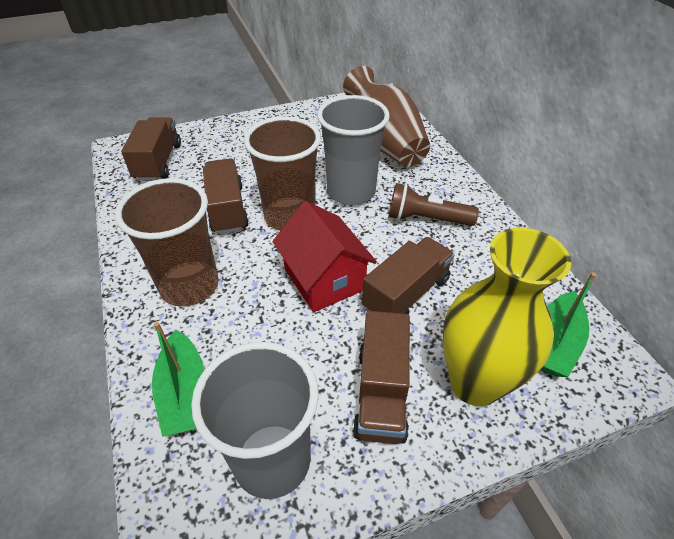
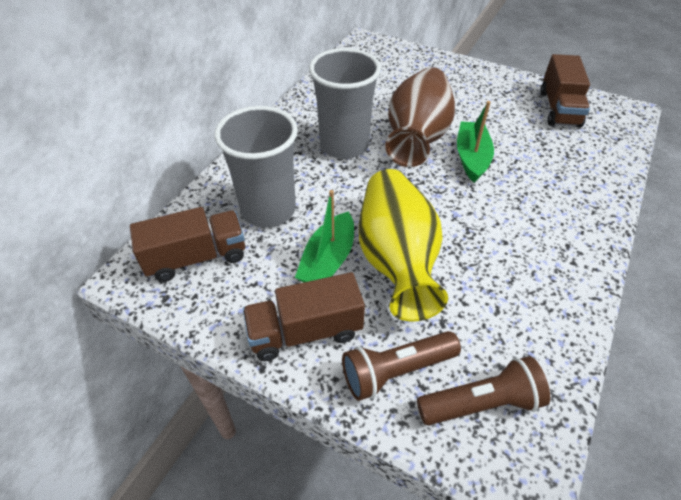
brown cup: 2 -> 0
brown flashlight: 1 -> 2
brown truck: 4 -> 3
red house: 1 -> 0

